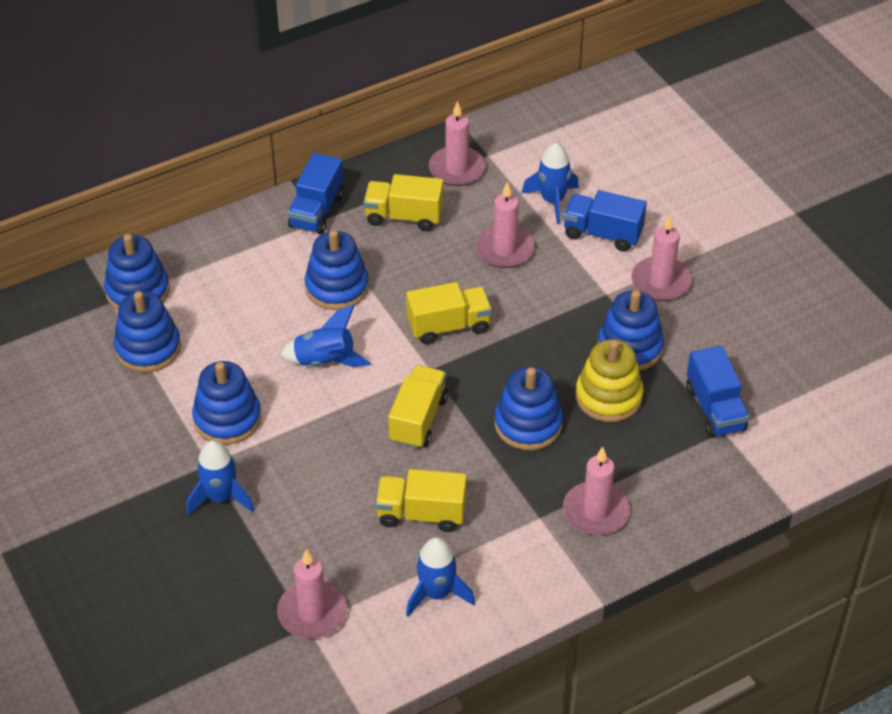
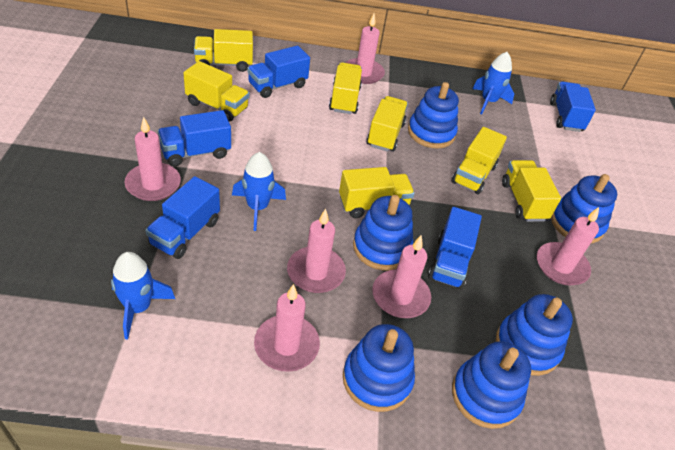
blue rocket: 4 -> 3
blue truck: 3 -> 5
pink candle: 5 -> 6
yellow stacking toy: 1 -> 0
yellow truck: 4 -> 7

